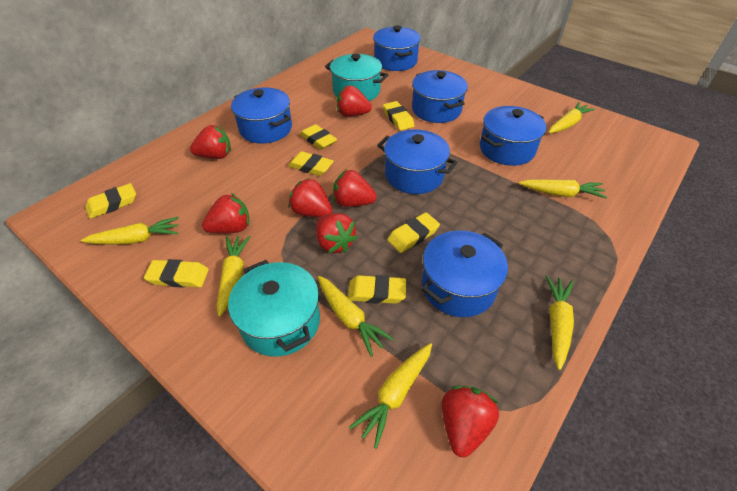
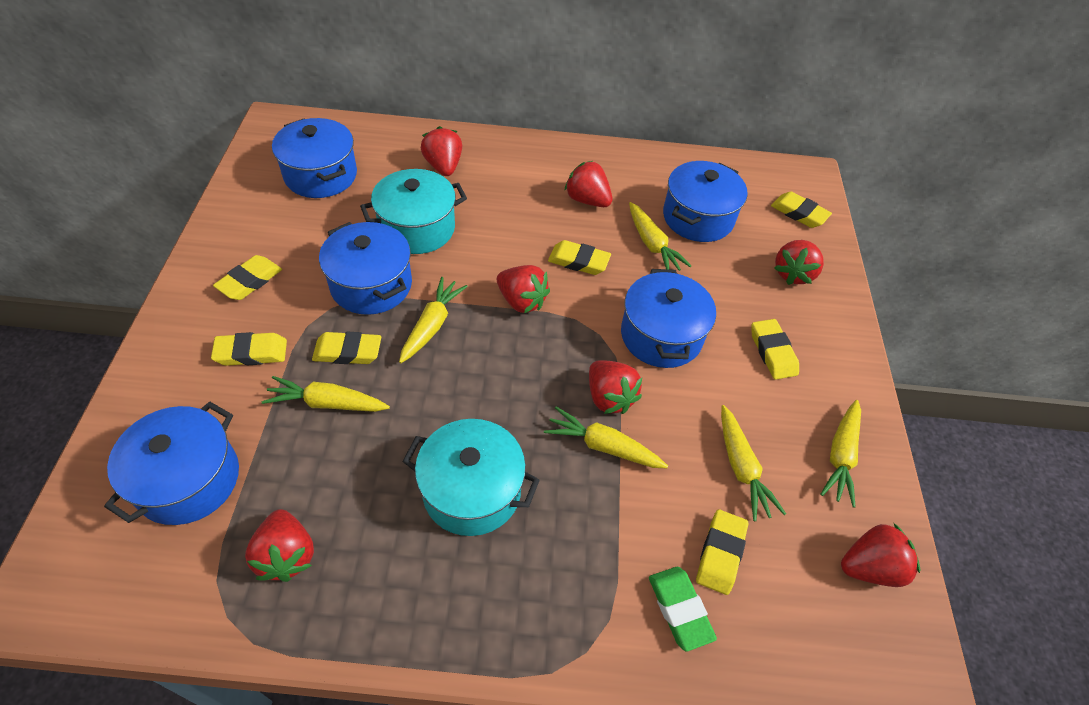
blue pot: 6 -> 5
green eraser: 0 -> 1
yellow carrot: 7 -> 6

